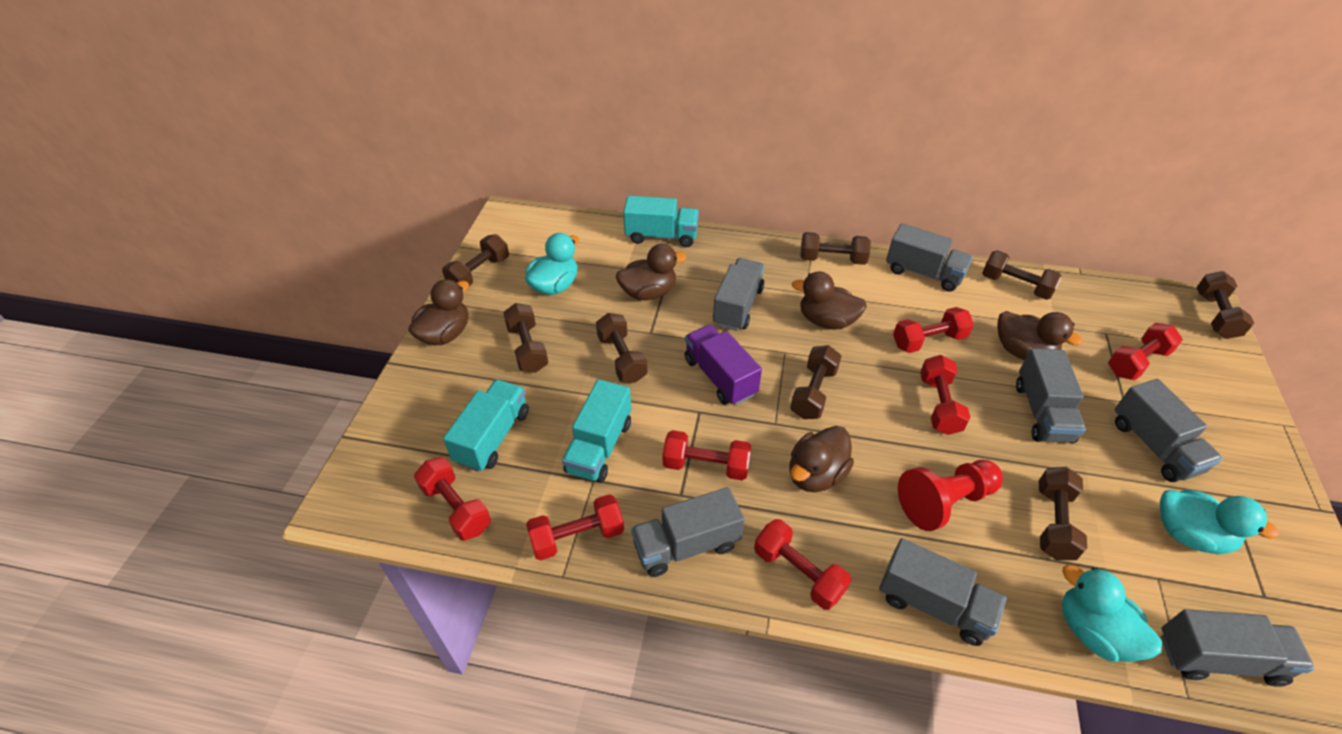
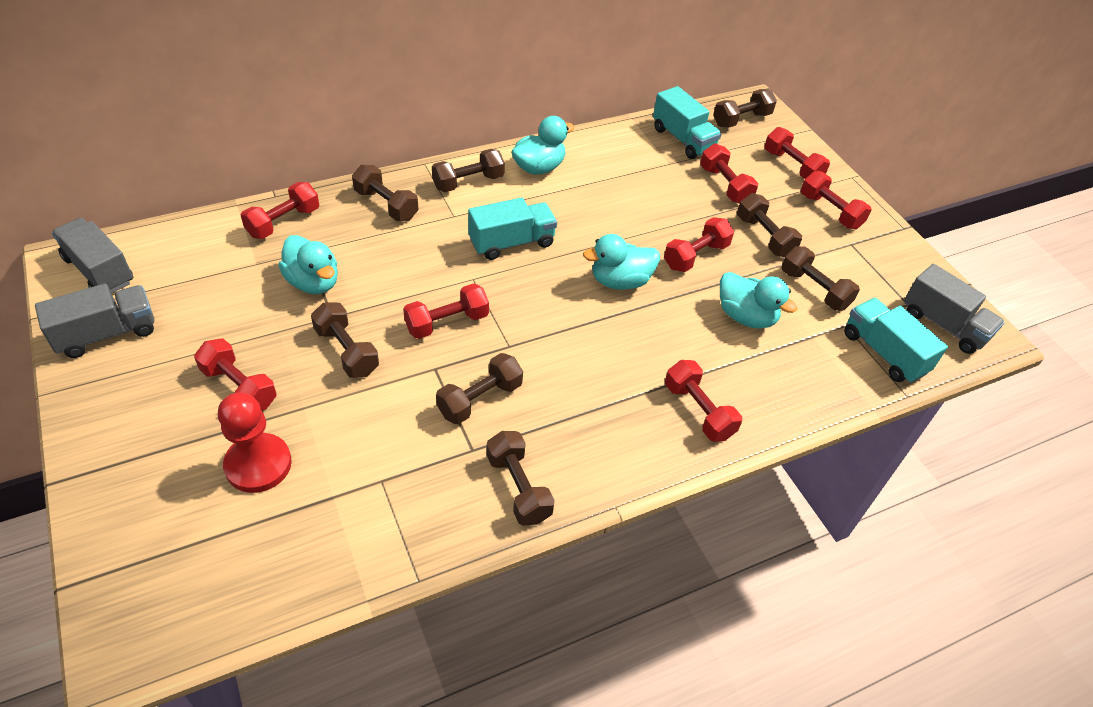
brown duck: 5 -> 0
grey truck: 7 -> 3
purple truck: 1 -> 0
red dumbbell: 7 -> 8
turquoise duck: 3 -> 4

